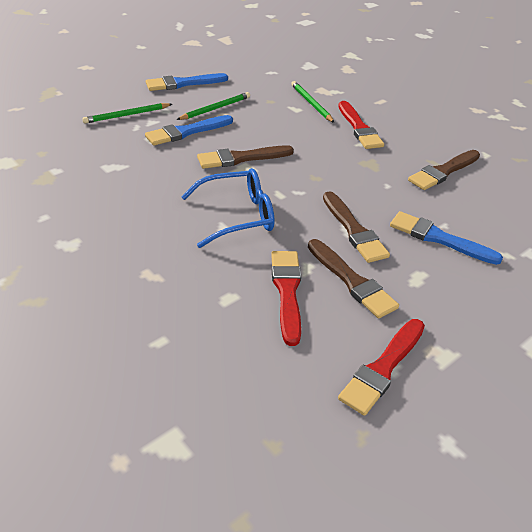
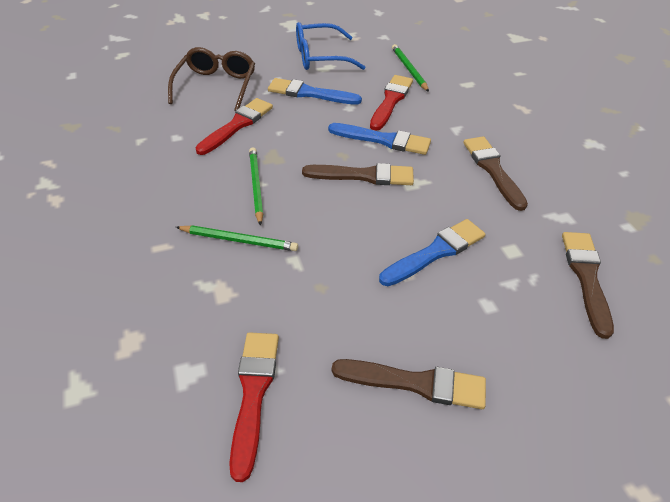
brown glasses: 0 -> 1

